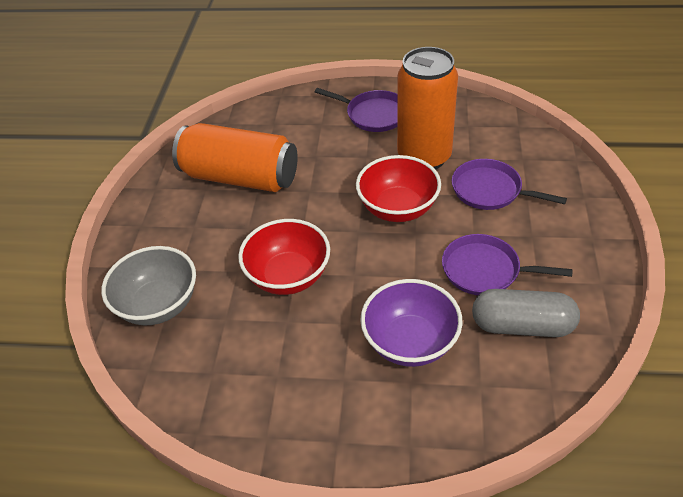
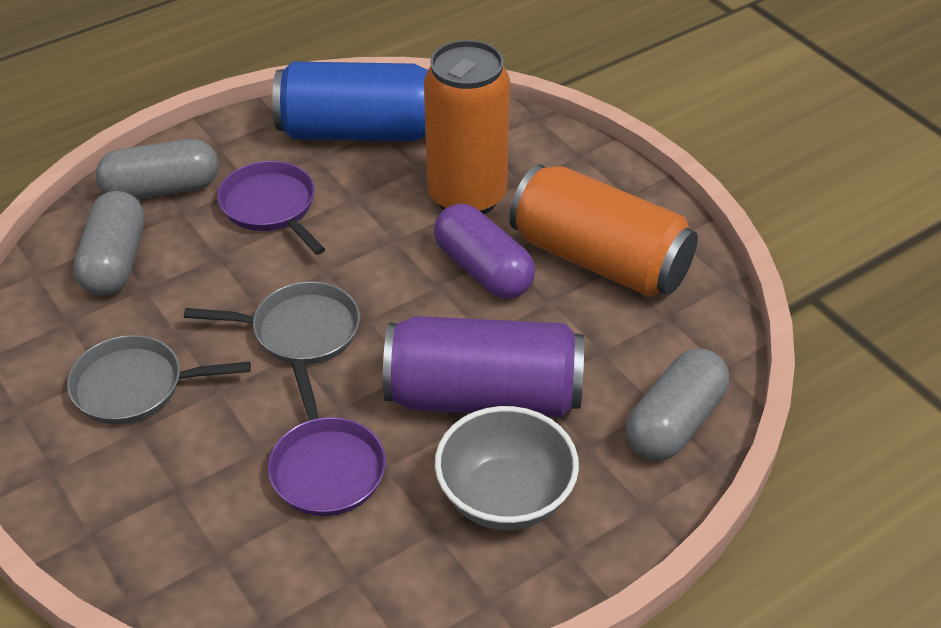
blue can: 0 -> 1
grey capsule: 1 -> 3
grey pan: 0 -> 2
purple bowl: 1 -> 0
purple can: 0 -> 1
purple capsule: 0 -> 1
purple pan: 3 -> 2
red bowl: 2 -> 0

